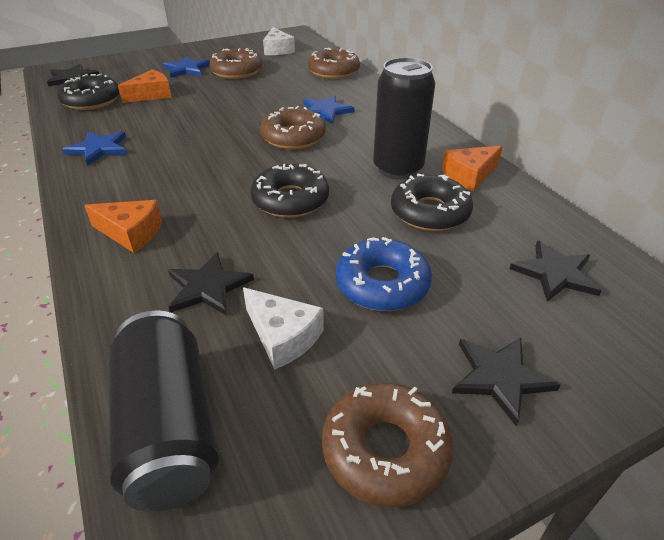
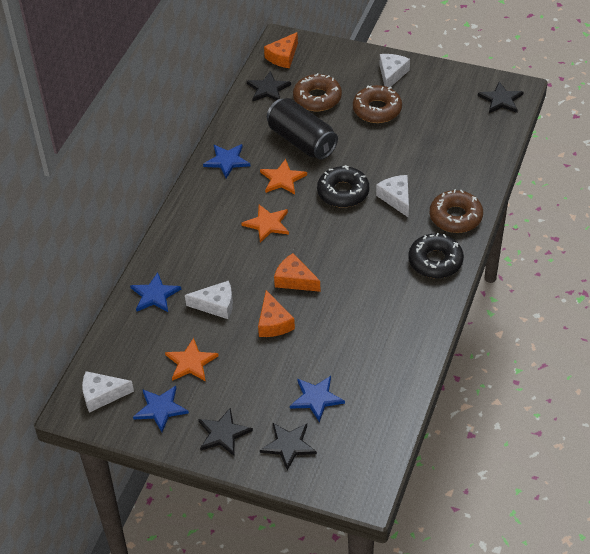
black can: 2 -> 1
black donut: 3 -> 2
blue donut: 1 -> 0
blue star: 3 -> 4
brown donut: 4 -> 3
orange star: 0 -> 3
white cheese: 2 -> 4

